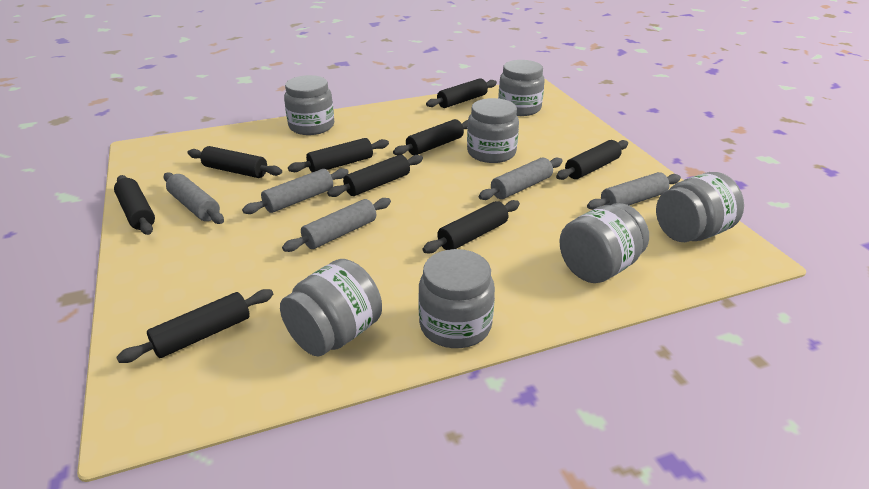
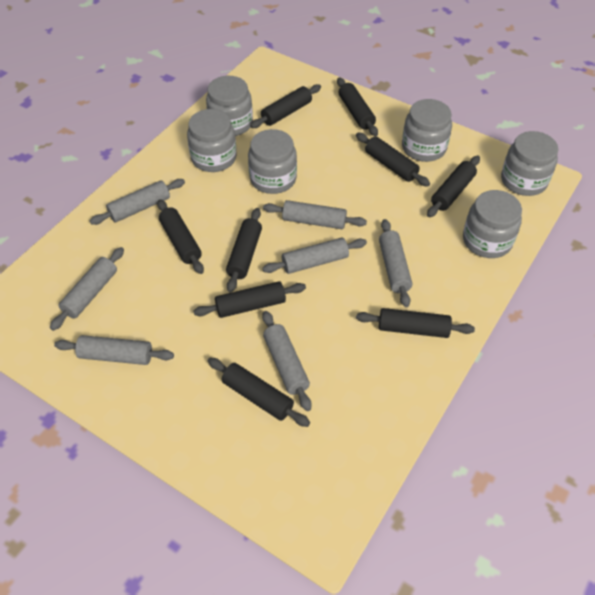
grey jar: 7 -> 6
grey rolling pin: 5 -> 7

